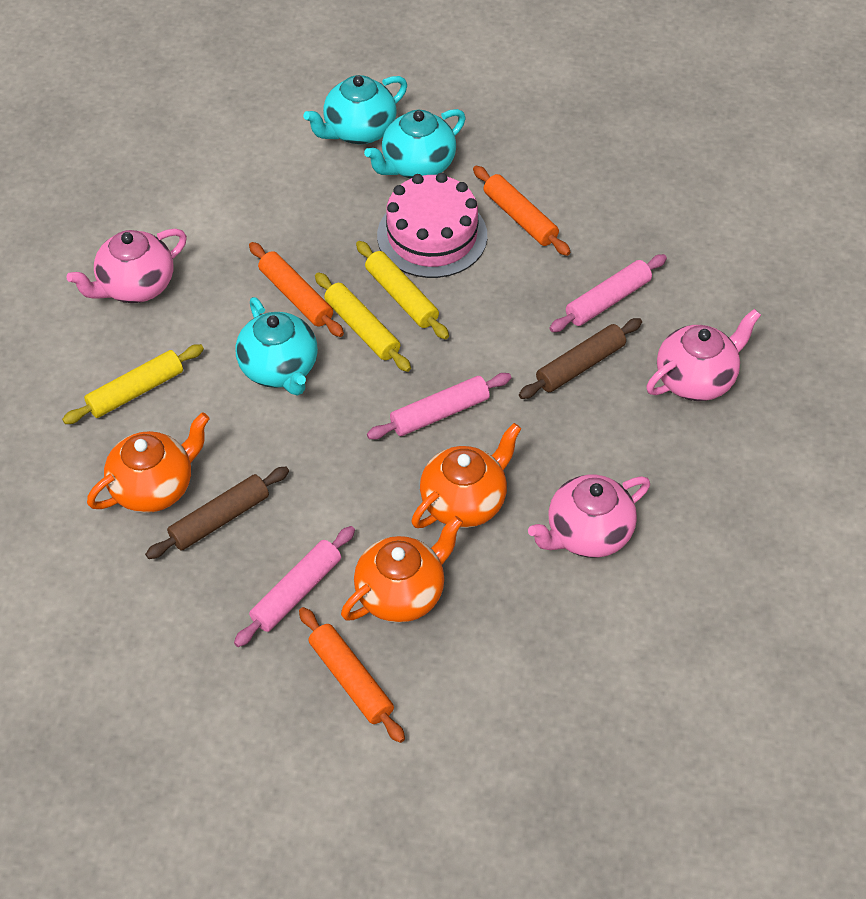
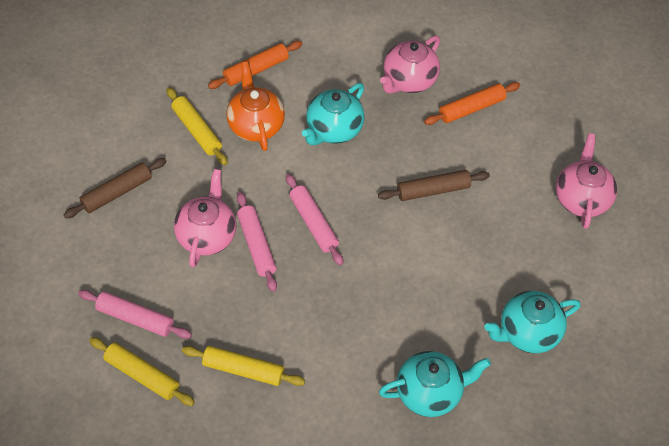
orange rolling pin: 3 -> 2
orange teapot: 3 -> 1
pink cake: 1 -> 0

